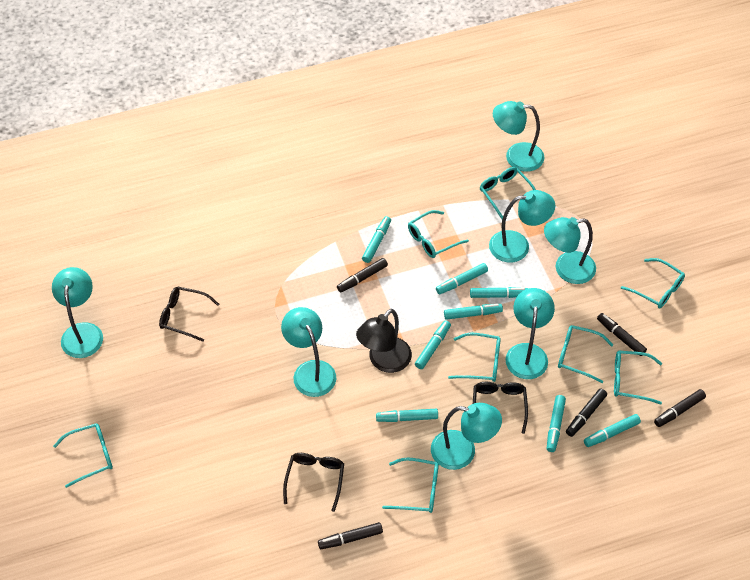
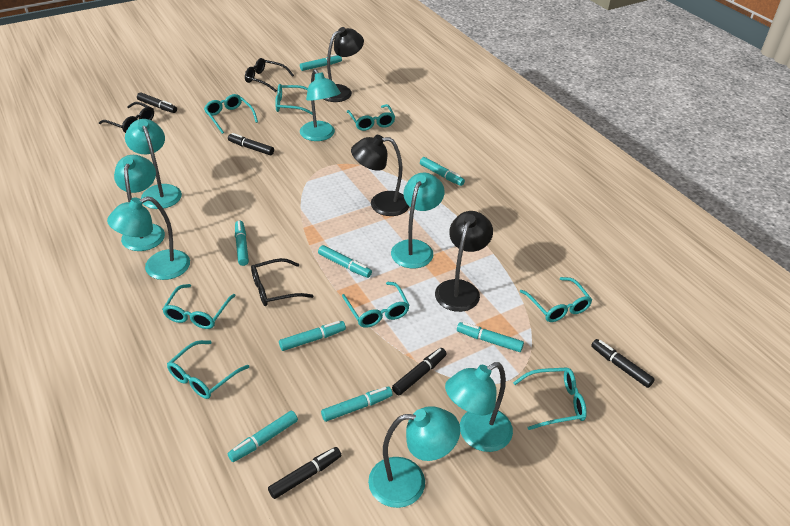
black lamp: 1 -> 3

